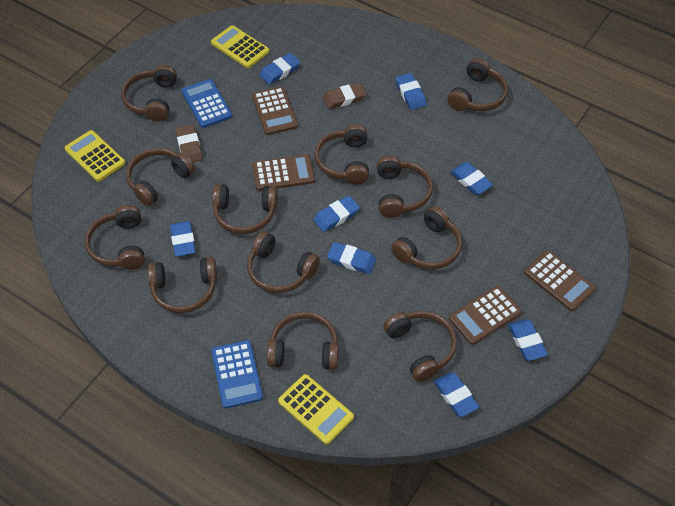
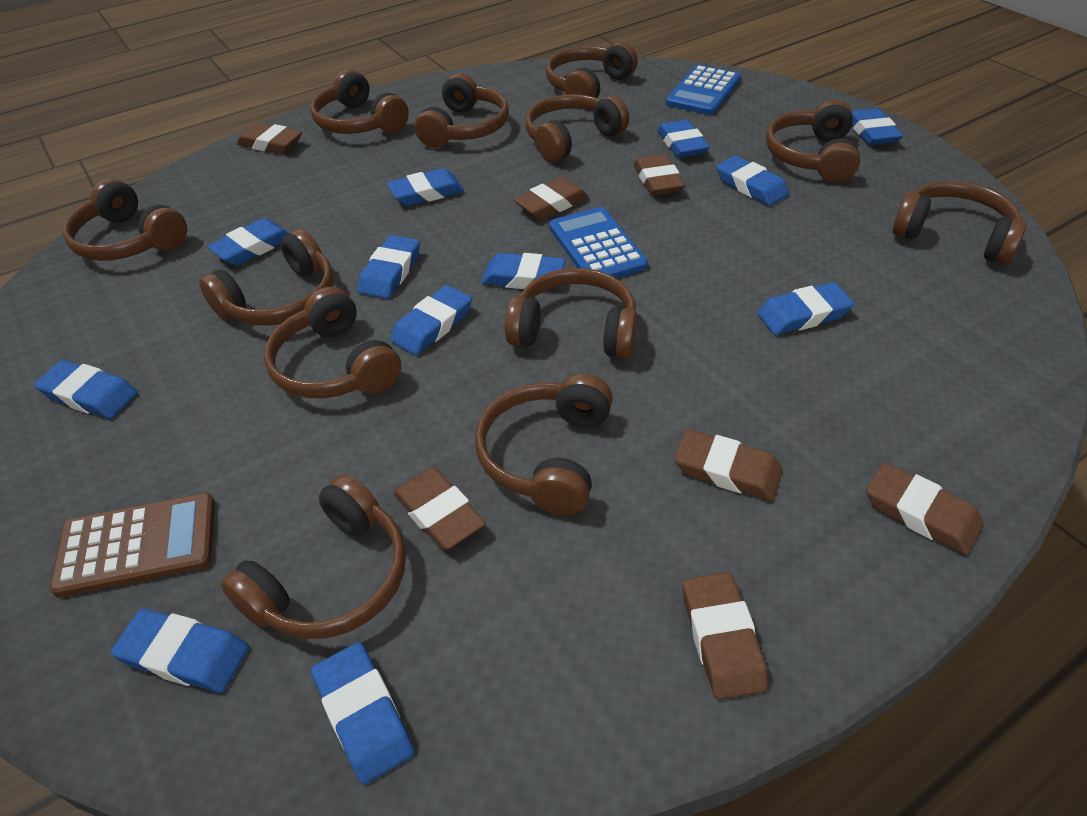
blue eraser: 8 -> 12
brown calculator: 4 -> 1
brown eraser: 2 -> 7
yellow calculator: 3 -> 0

